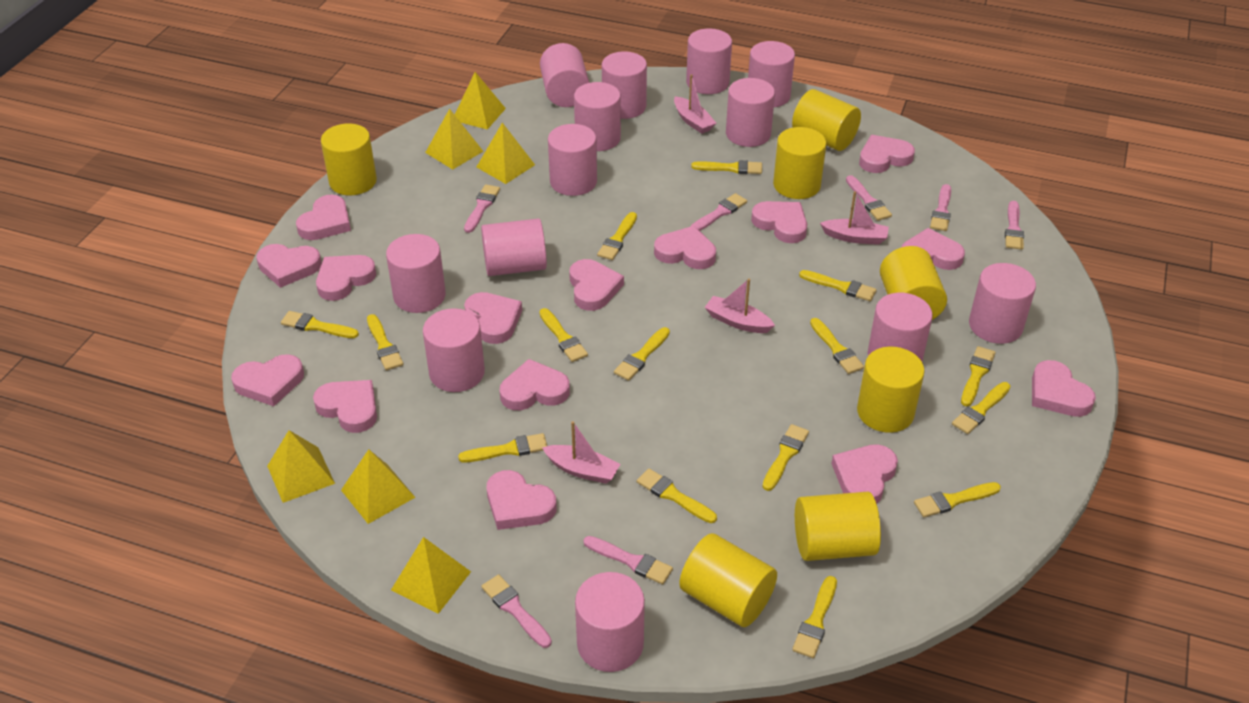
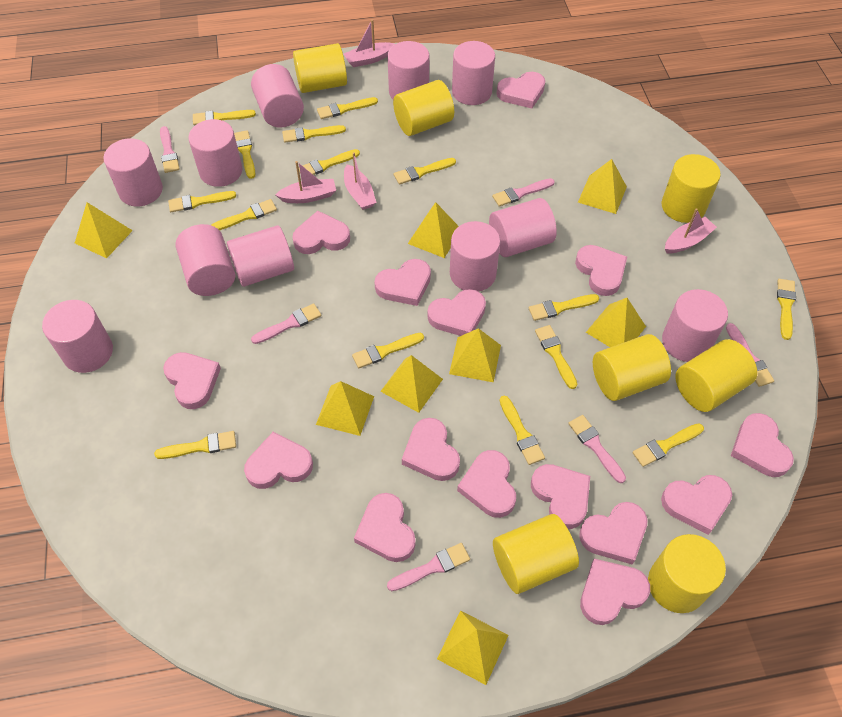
pink brush: 7 -> 6
pink cylinder: 13 -> 11
yellow pyramid: 6 -> 8

